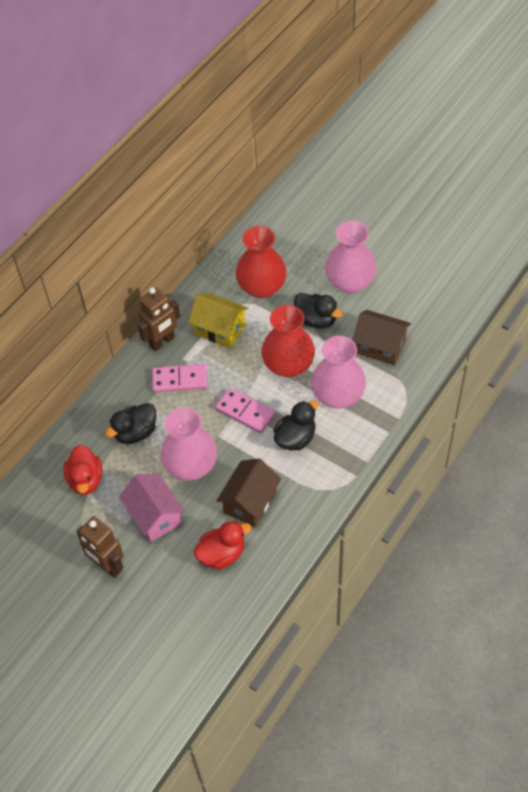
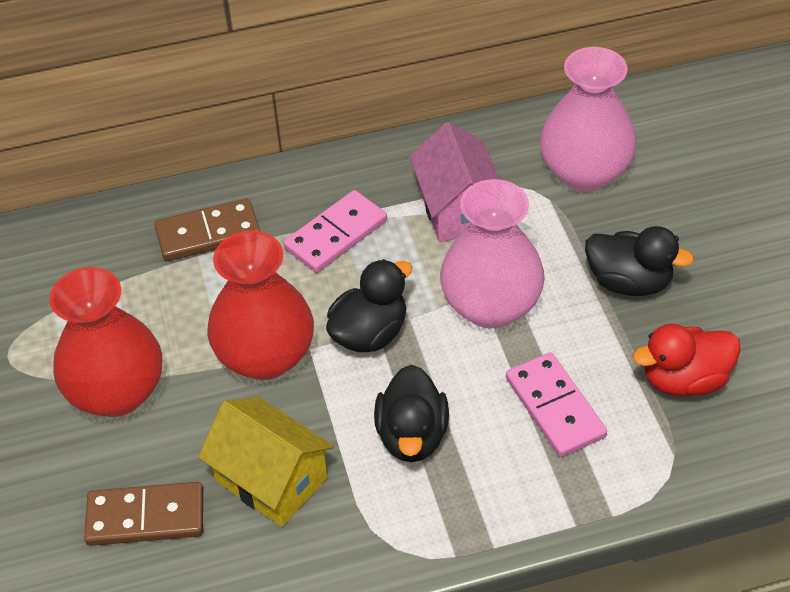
brown domino: 0 -> 2
brown house: 2 -> 0
brown robot: 2 -> 0
pink vase: 3 -> 2
red duck: 2 -> 1

